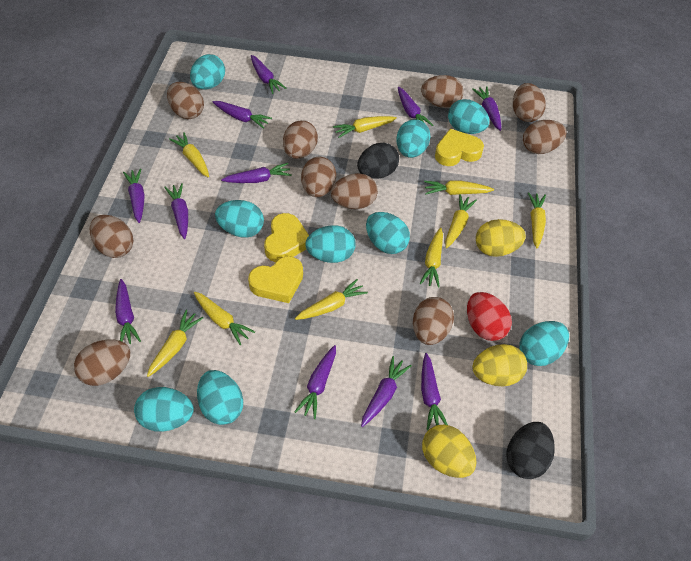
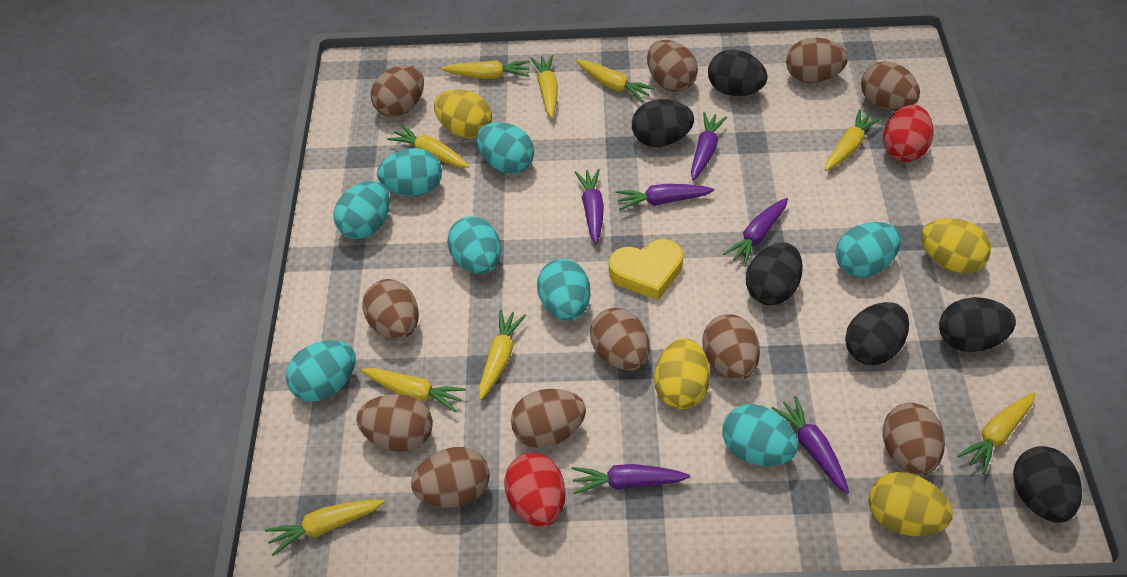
black egg: 2 -> 6
brown egg: 10 -> 11
purple carrot: 11 -> 6
red egg: 1 -> 2
turquoise egg: 9 -> 8
yellow egg: 3 -> 4
yellow heart: 3 -> 1

